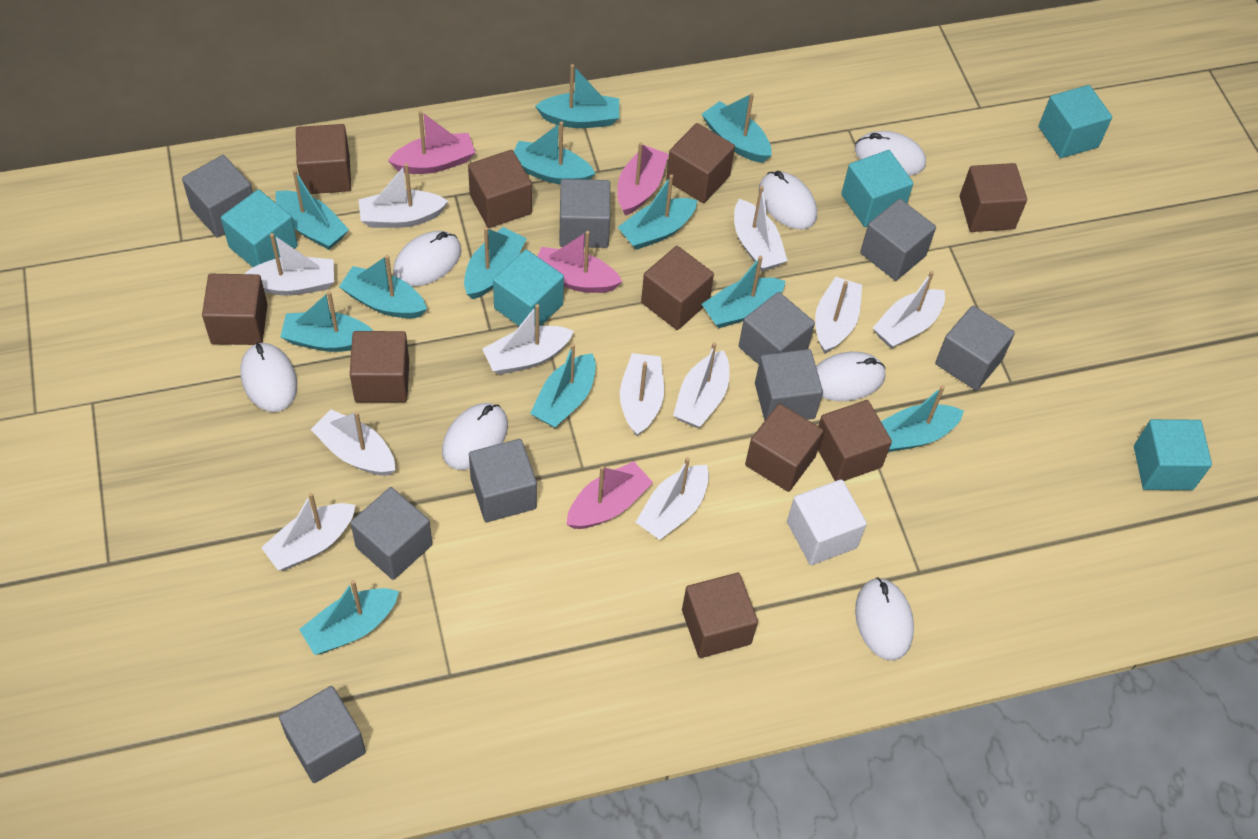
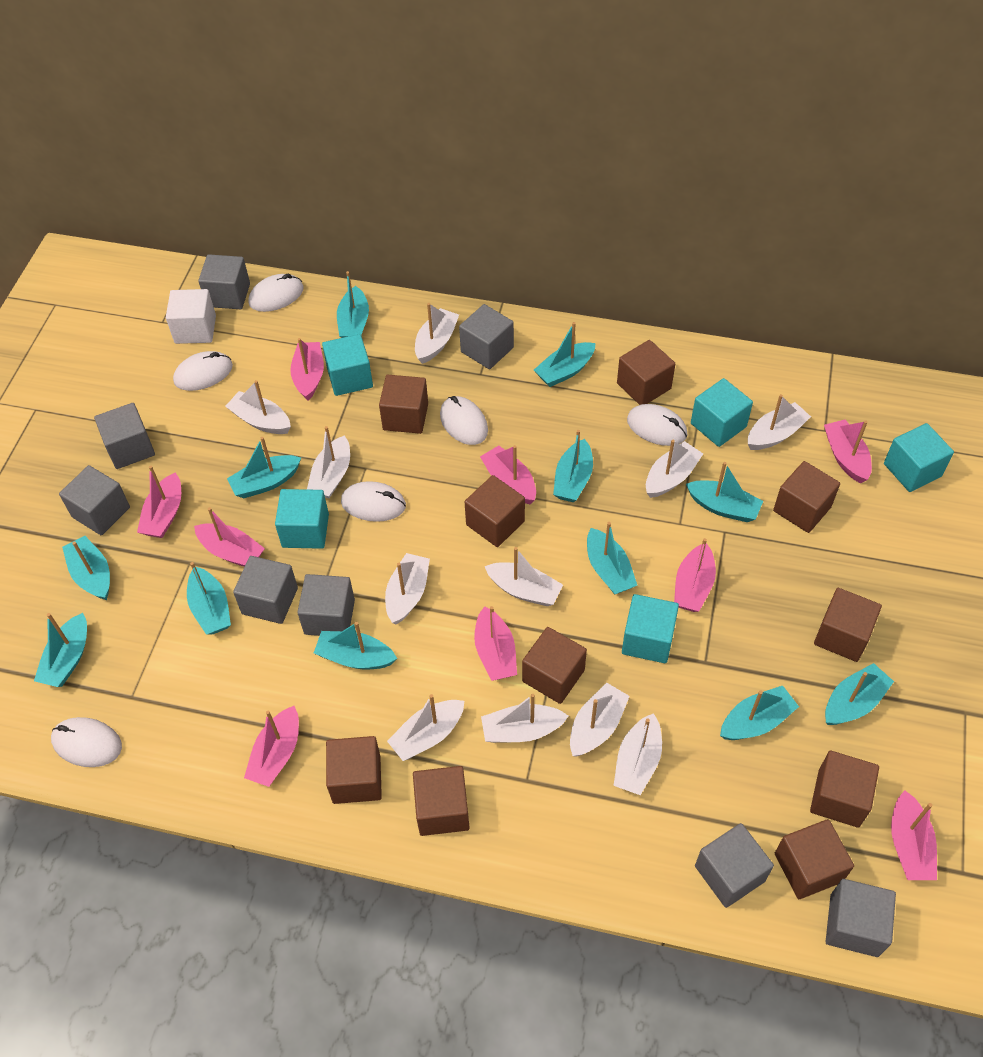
grey cube: 9 -> 8
pink boat: 4 -> 9
white mouse: 7 -> 6

